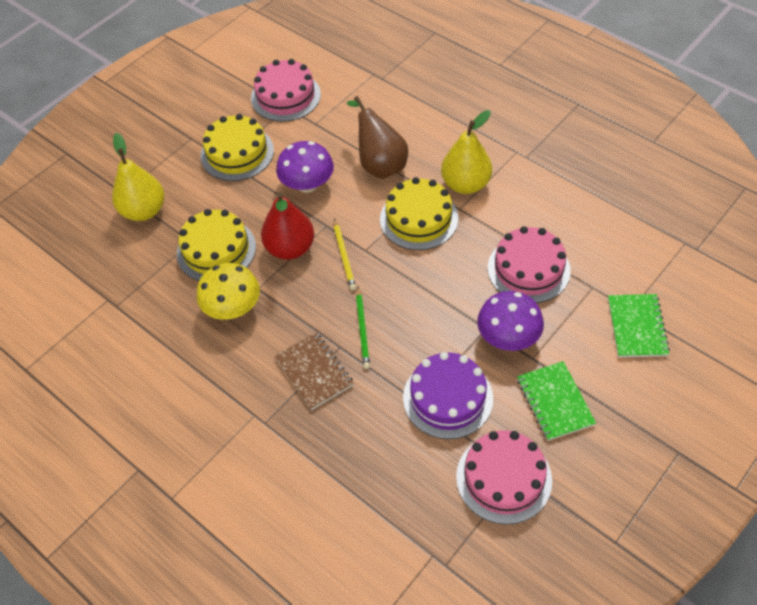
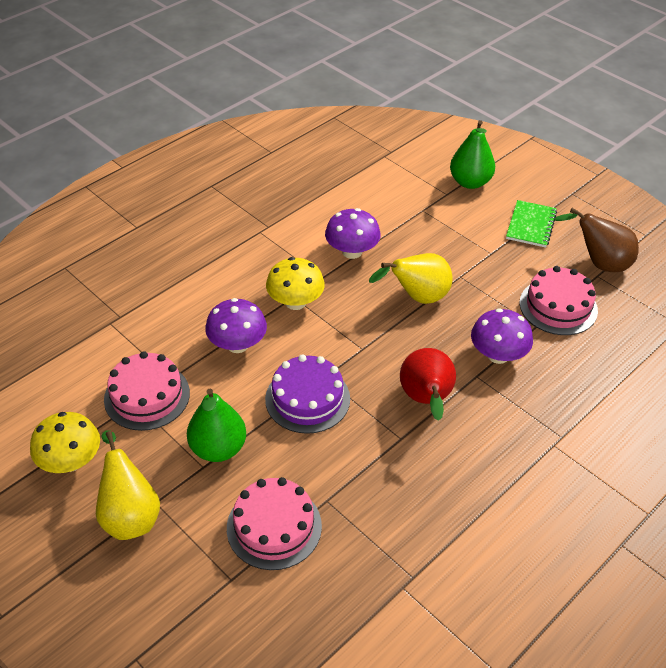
brown notebook: 1 -> 0
green notebook: 2 -> 1
green pear: 0 -> 2
green pencil: 1 -> 0
purple mushroom: 2 -> 3
yellow cake: 3 -> 0
yellow mushroom: 1 -> 2
yellow pencil: 1 -> 0

